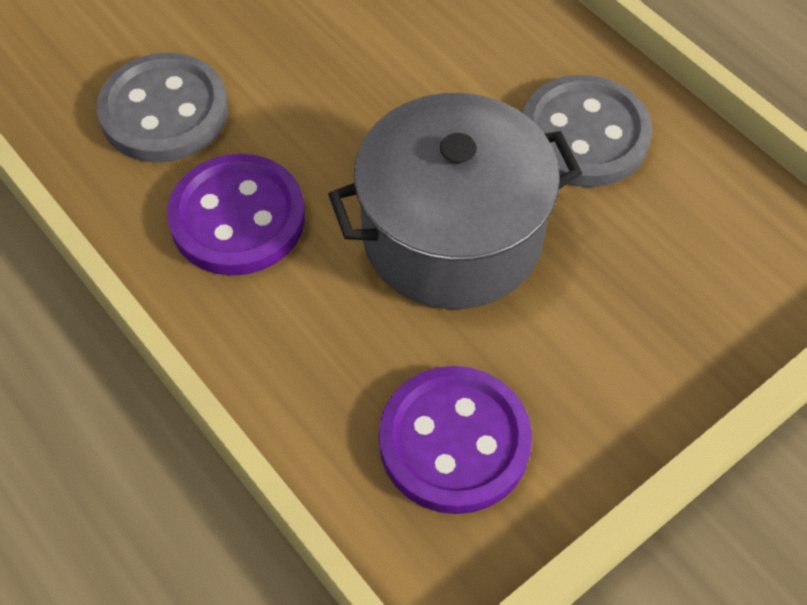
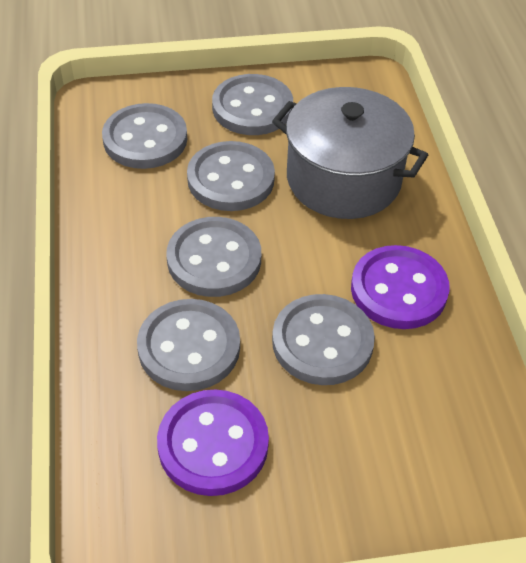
grey button: 2 -> 6

